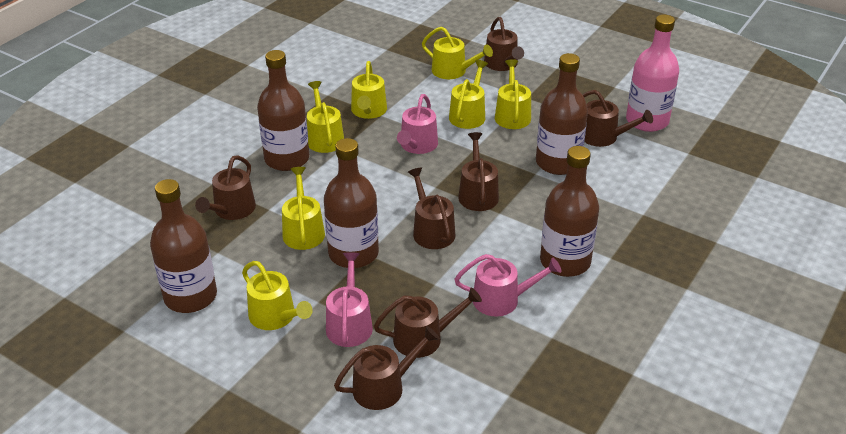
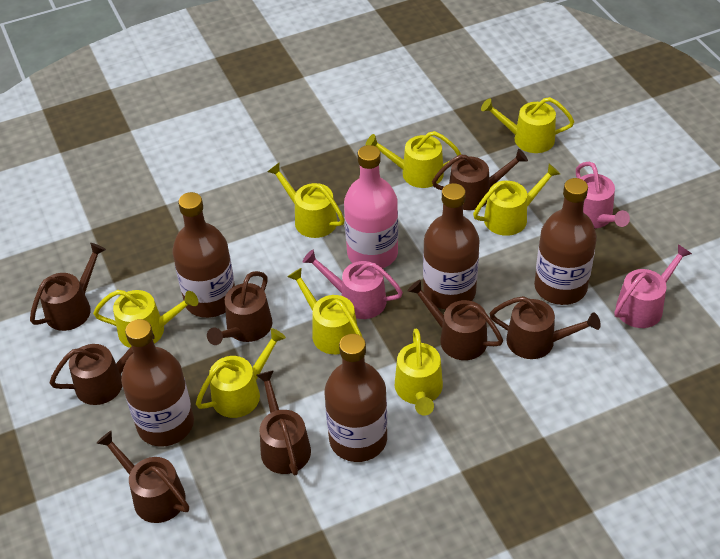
brown watering can: 7 -> 8
yellow watering can: 7 -> 8

